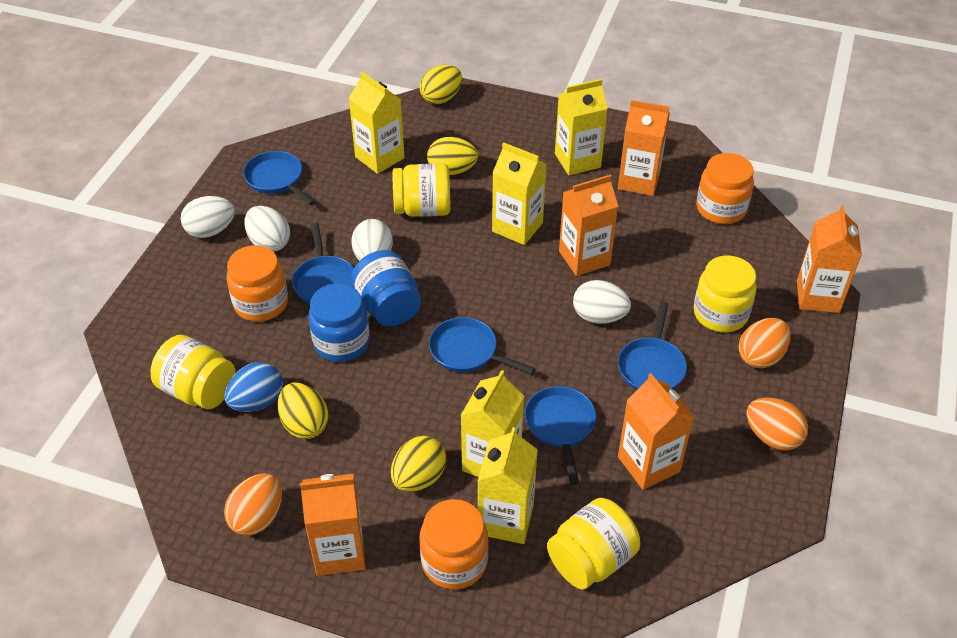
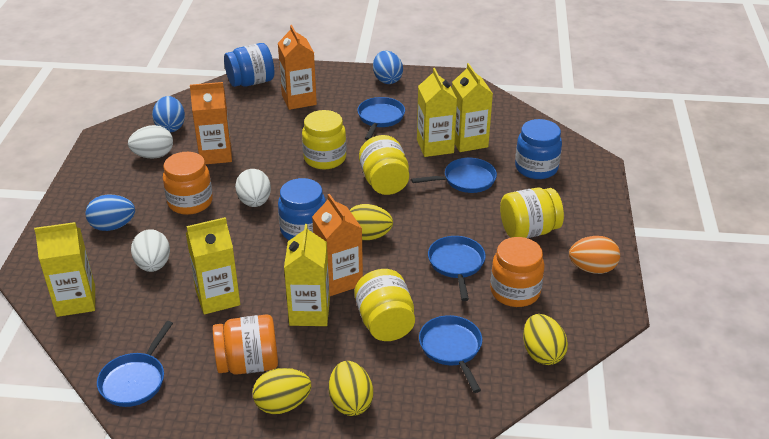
blue egg: 1 -> 3
blue jar: 2 -> 3
orange carton: 5 -> 3
orange egg: 3 -> 1
white egg: 4 -> 3

